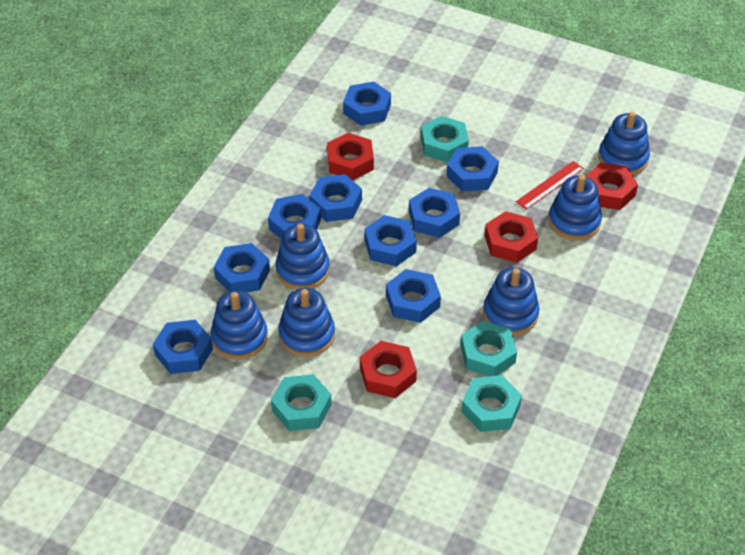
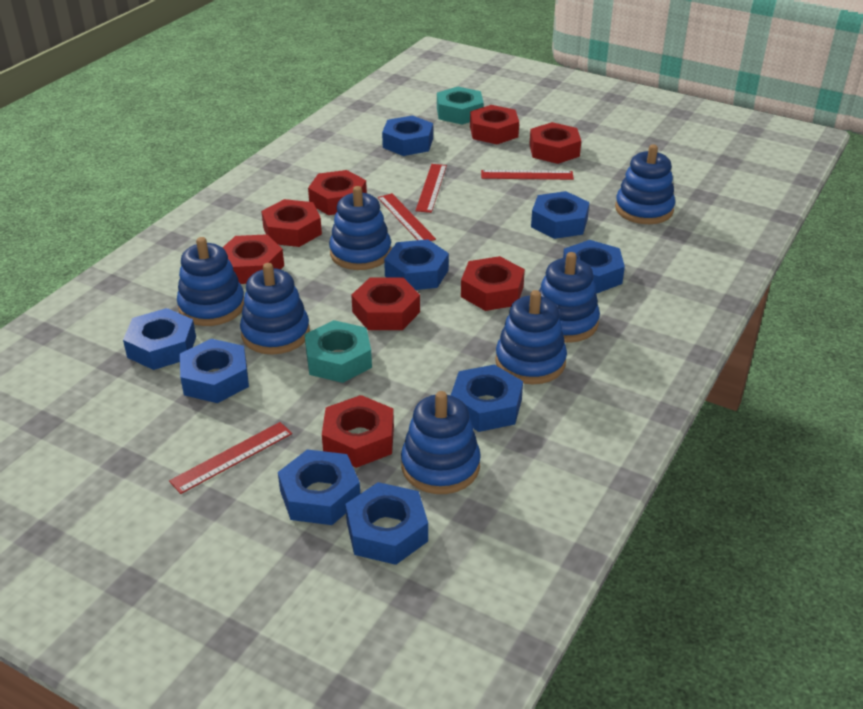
blue stacking toy: 6 -> 7
red nut: 4 -> 8
red ruler: 1 -> 4
turquoise nut: 4 -> 2

